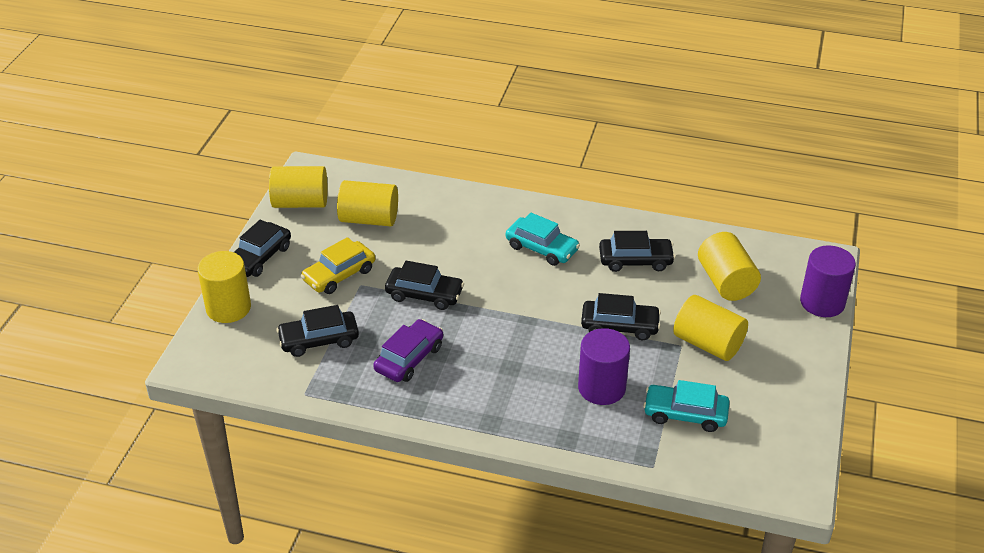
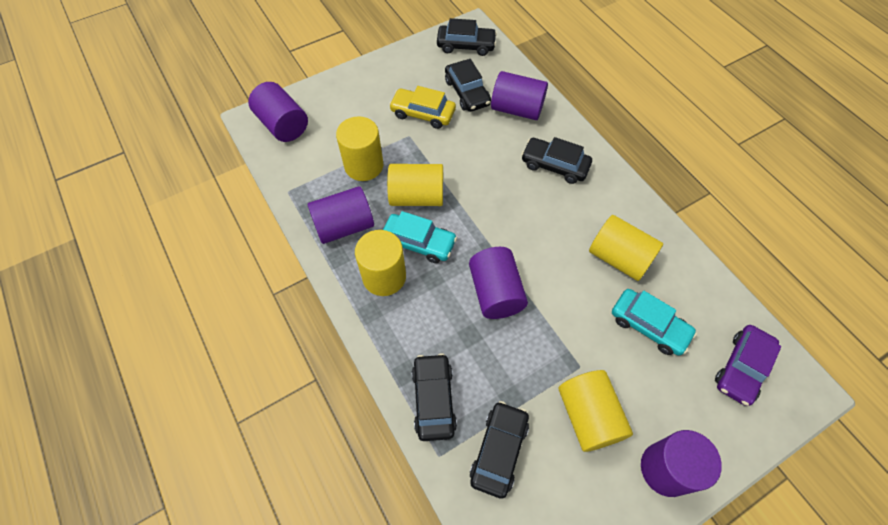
purple cylinder: 2 -> 5

